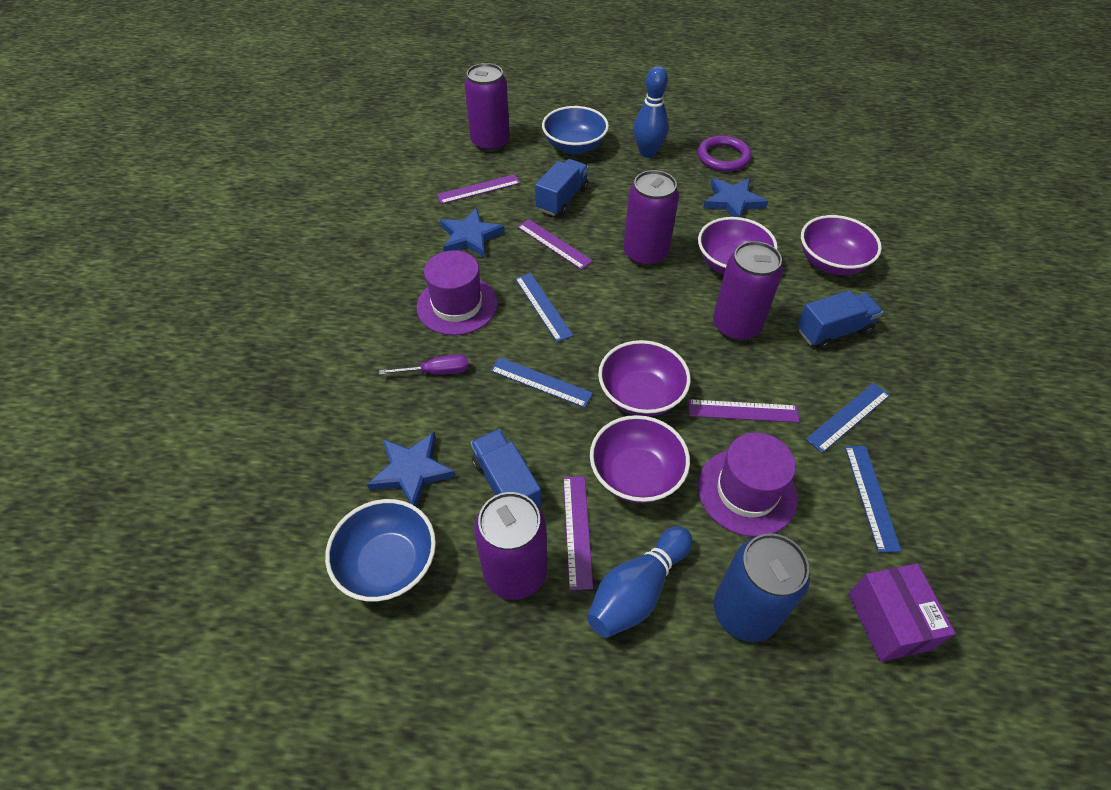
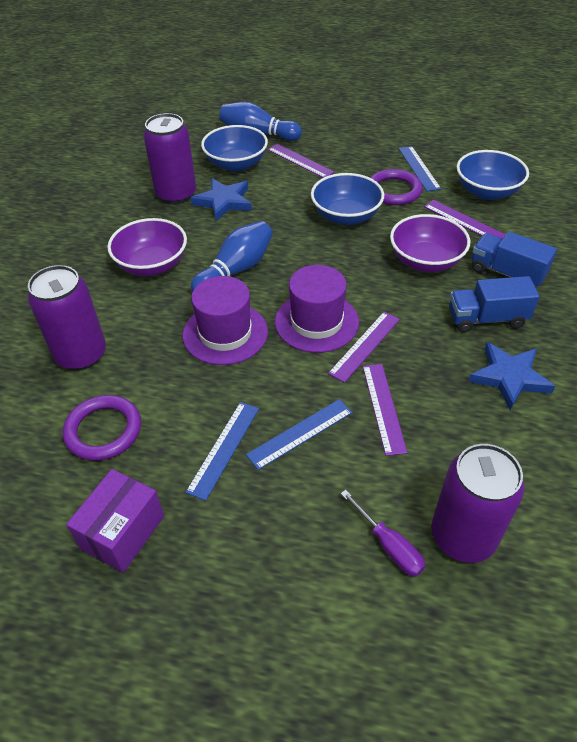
blue bowl: 2 -> 3
blue can: 1 -> 0
blue ruler: 4 -> 3
blue star: 3 -> 2
blue truck: 3 -> 2
purple bowl: 4 -> 2
purple can: 4 -> 3
purple ring: 1 -> 2

